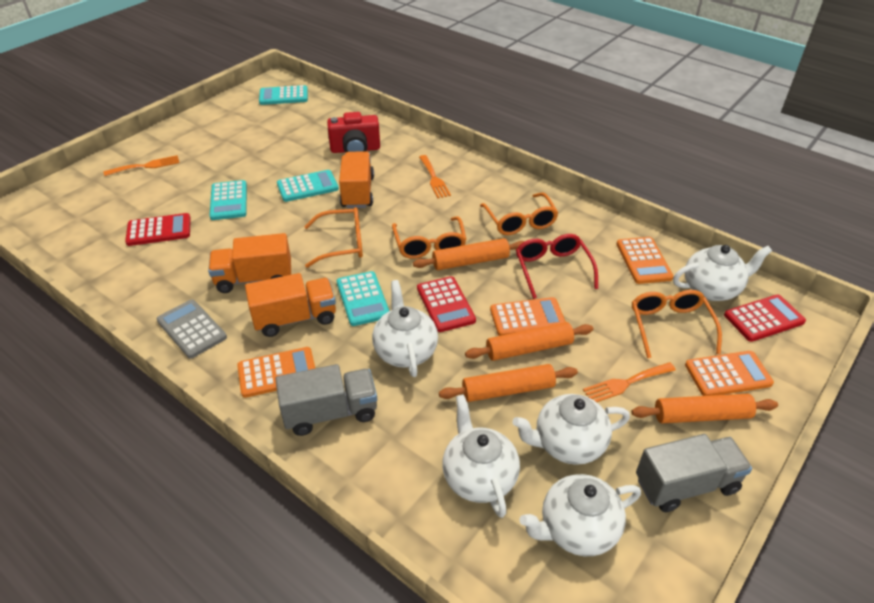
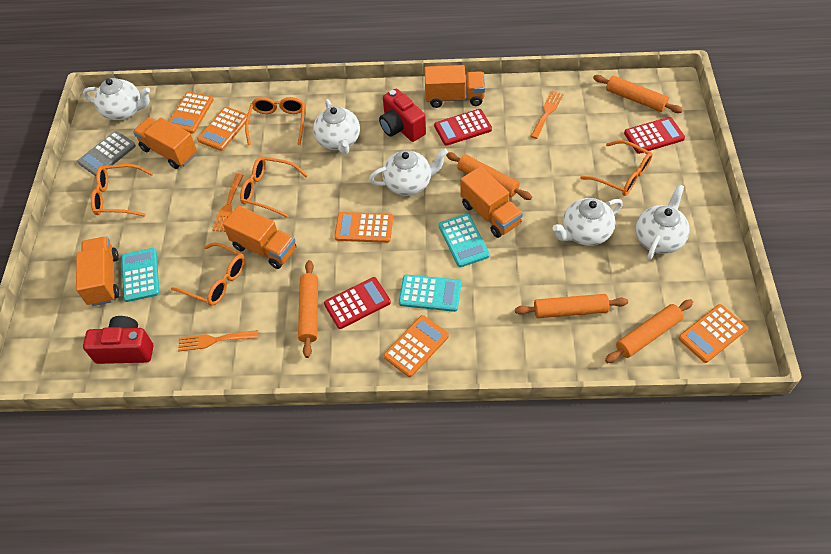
grey truck: 2 -> 0
orange calculator: 4 -> 5
orange glasses: 4 -> 5
orange rolling pin: 4 -> 5
orange truck: 3 -> 5
red camera: 1 -> 2
red glasses: 1 -> 0
turquoise calculator: 4 -> 3

